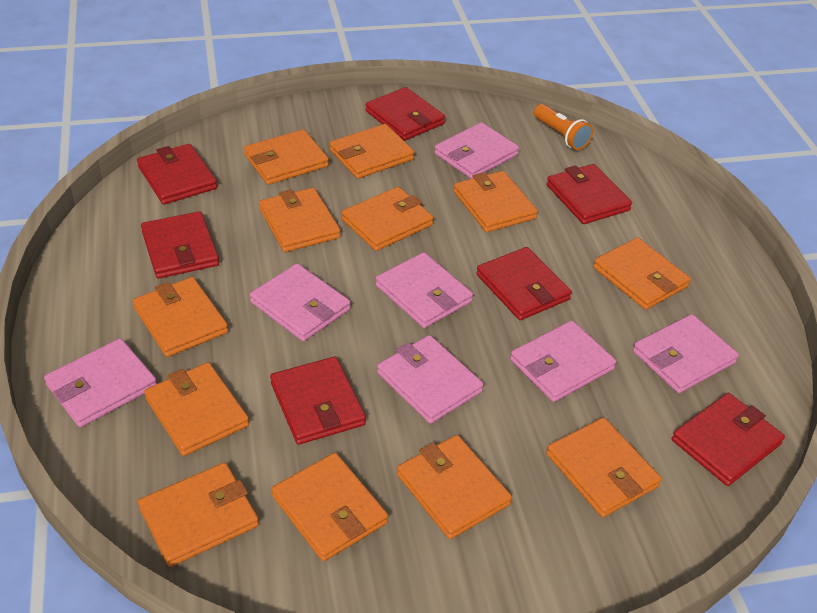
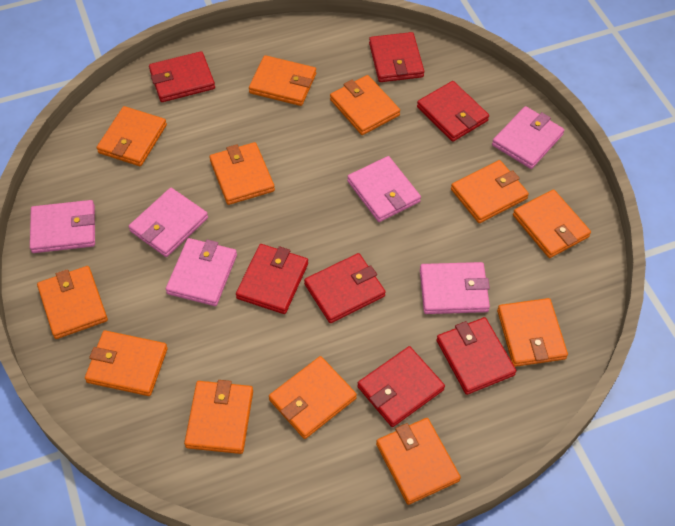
orange flashlight: 1 -> 0
pink wallet: 7 -> 6

